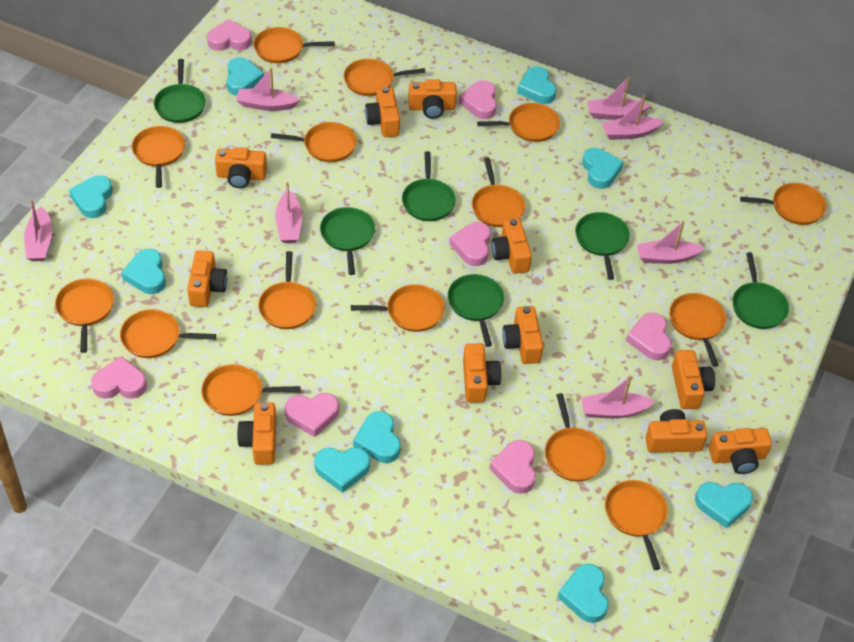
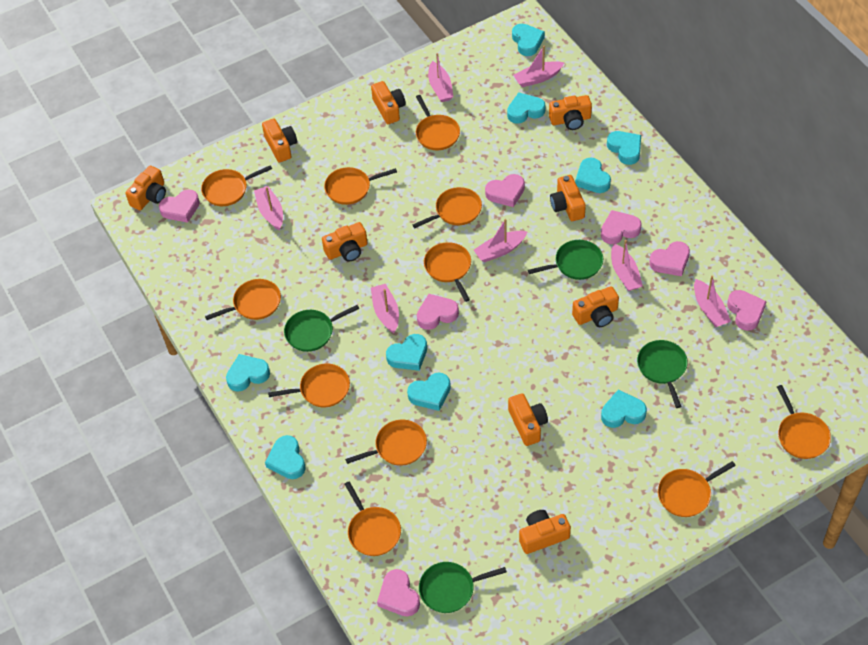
green pan: 6 -> 4
orange camera: 11 -> 9
orange pan: 15 -> 11

